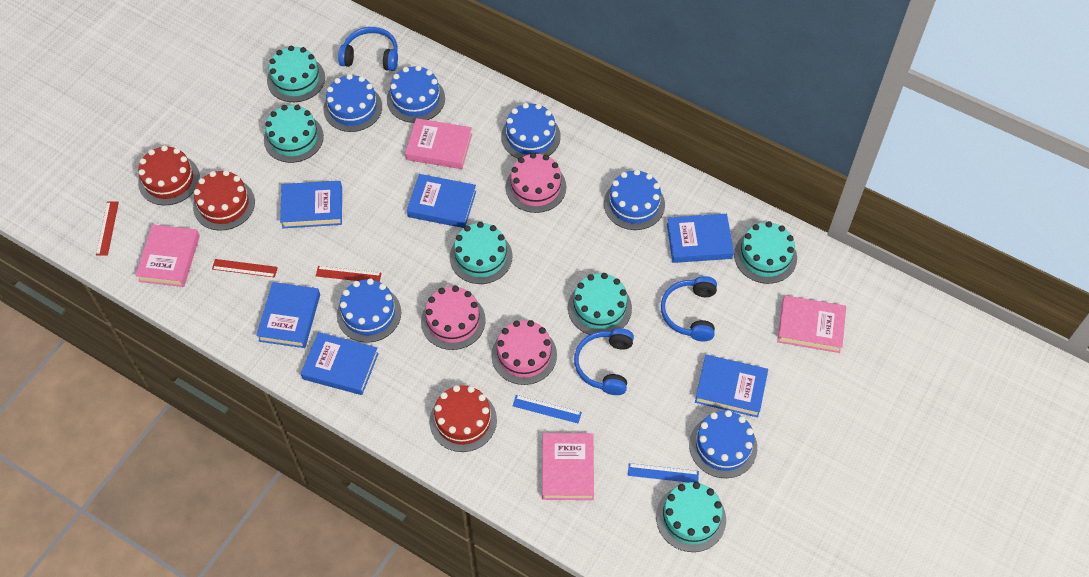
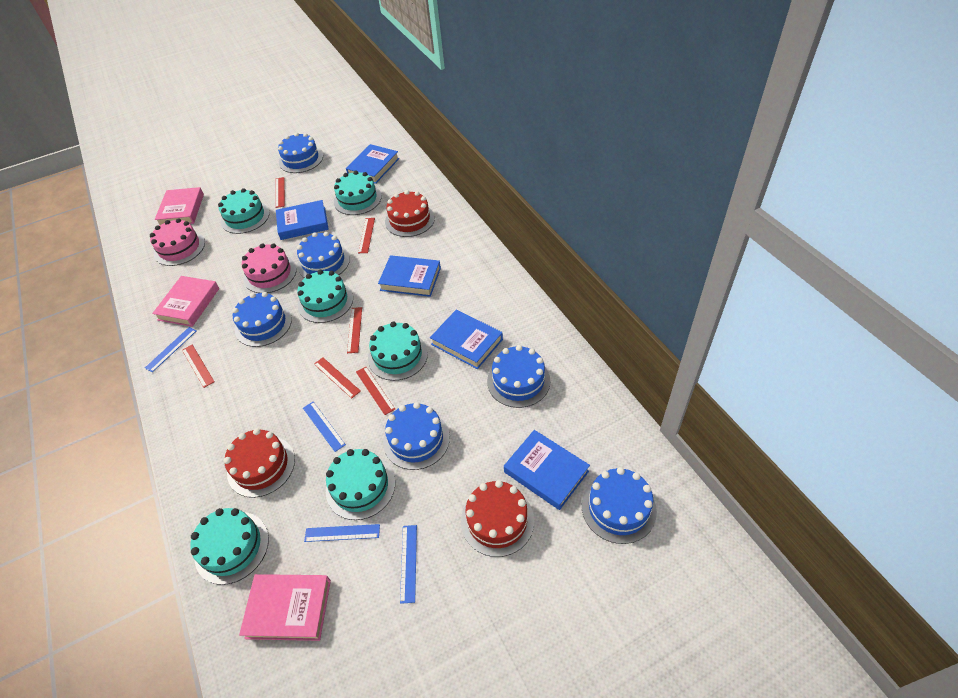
blue book: 6 -> 5
blue headphones: 3 -> 0
blue ruler: 2 -> 4
pink book: 4 -> 3
pink cake: 3 -> 2
red ruler: 3 -> 6

